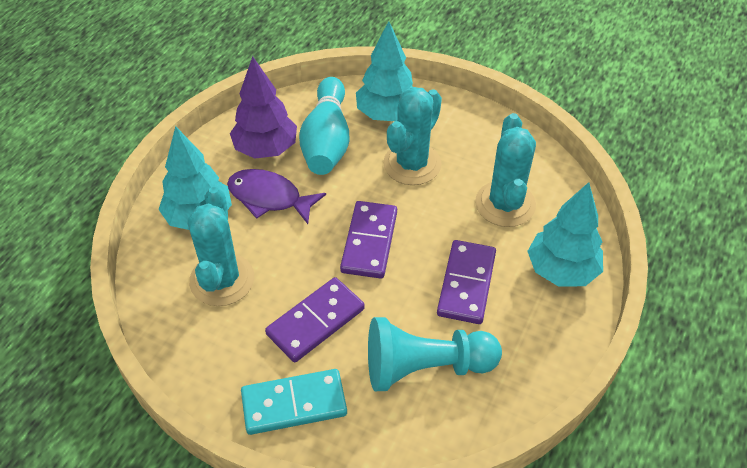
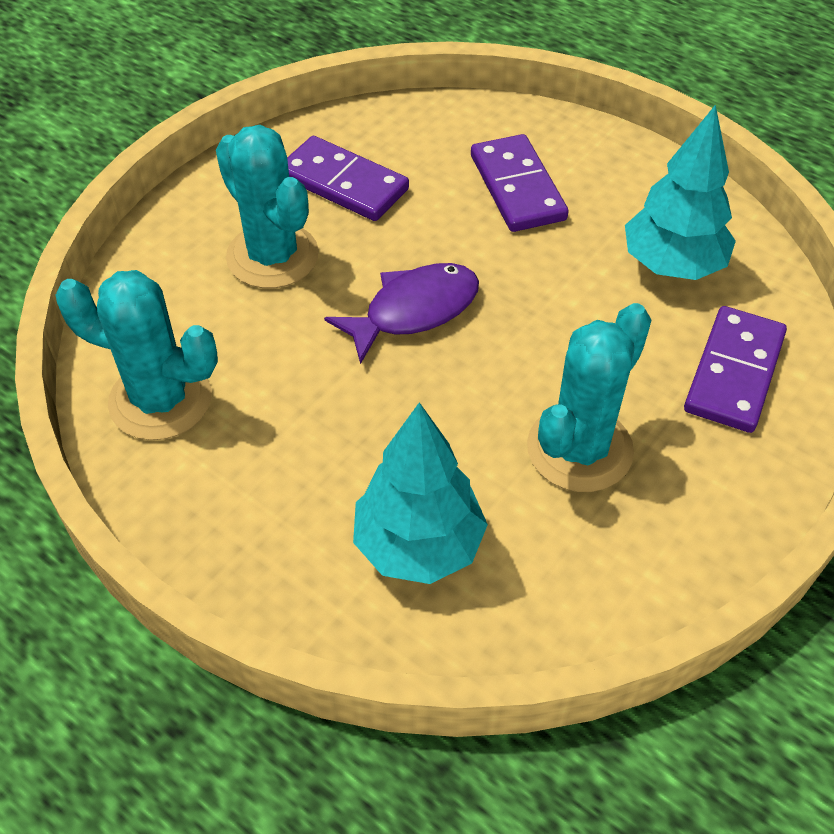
purple tree: 1 -> 0
turquoise bowling pin: 1 -> 0
turquoise domino: 1 -> 0
turquoise pawn: 1 -> 0
turquoise tree: 3 -> 2

